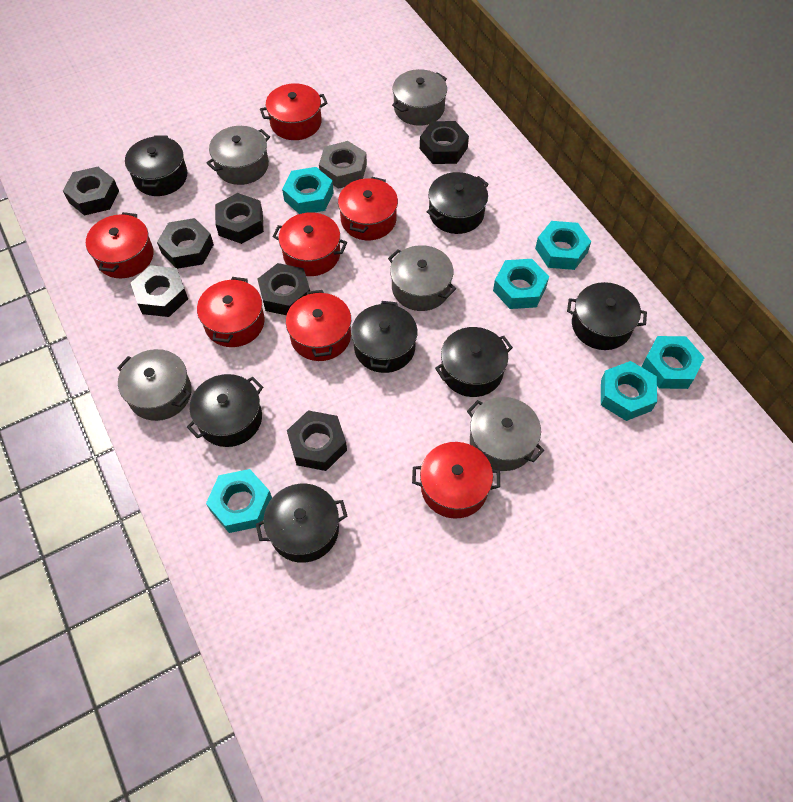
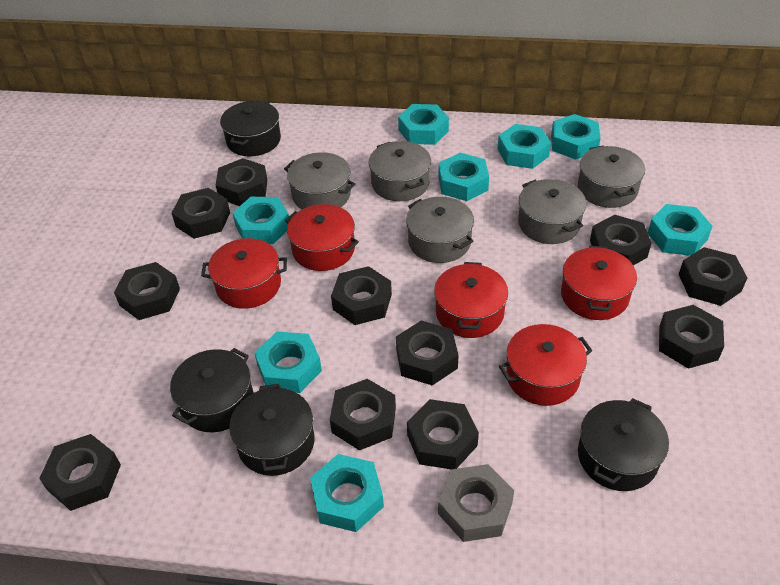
black nut: 7 -> 11
black pot: 7 -> 4
red pot: 7 -> 5
turquoise nut: 6 -> 8

